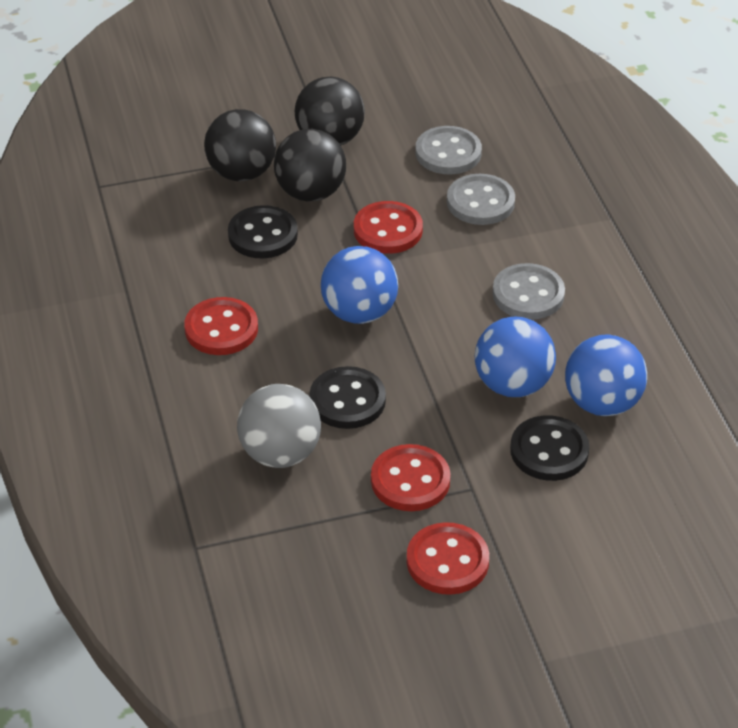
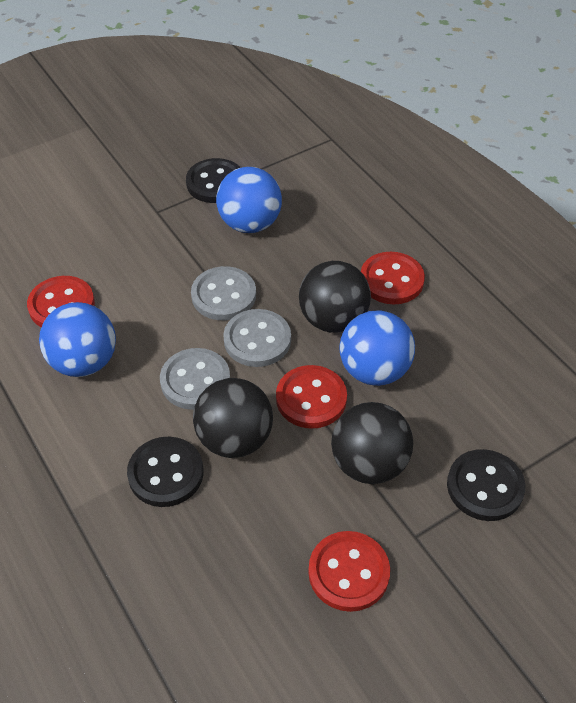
grey ball: 1 -> 0

